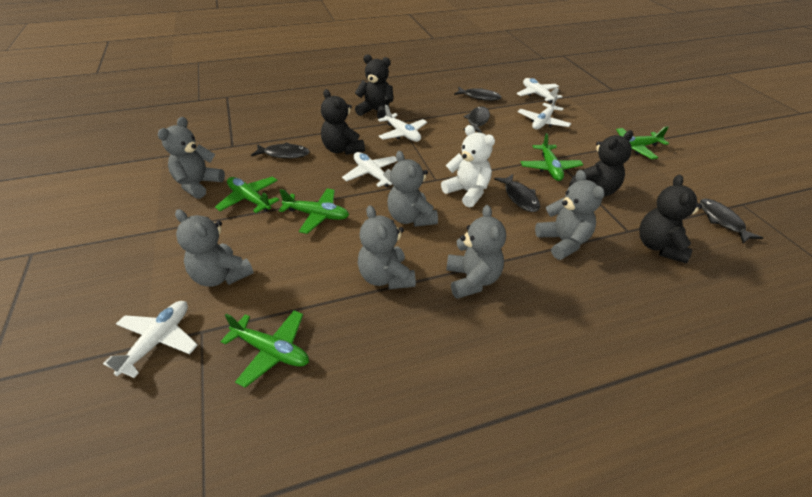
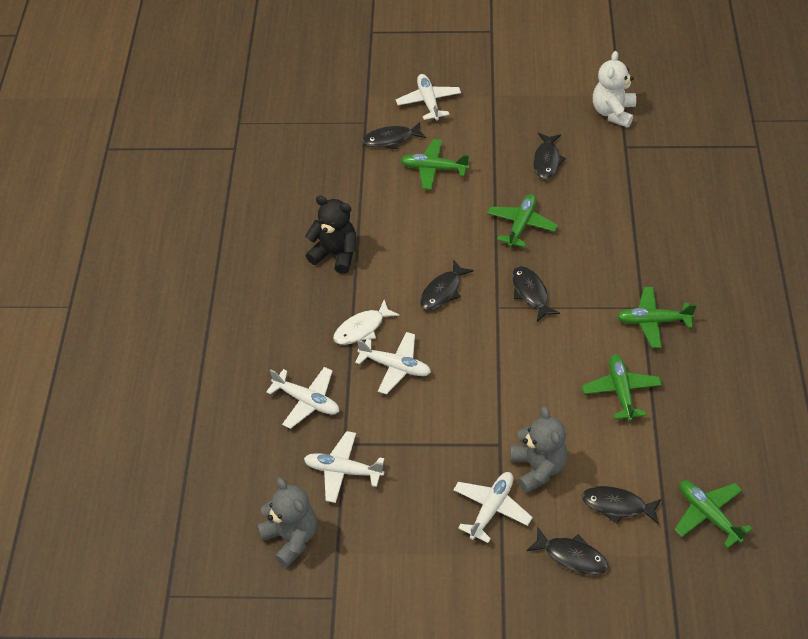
black fish: 5 -> 6
black teddy bear: 4 -> 1
grey teddy bear: 6 -> 2
white fish: 0 -> 1

